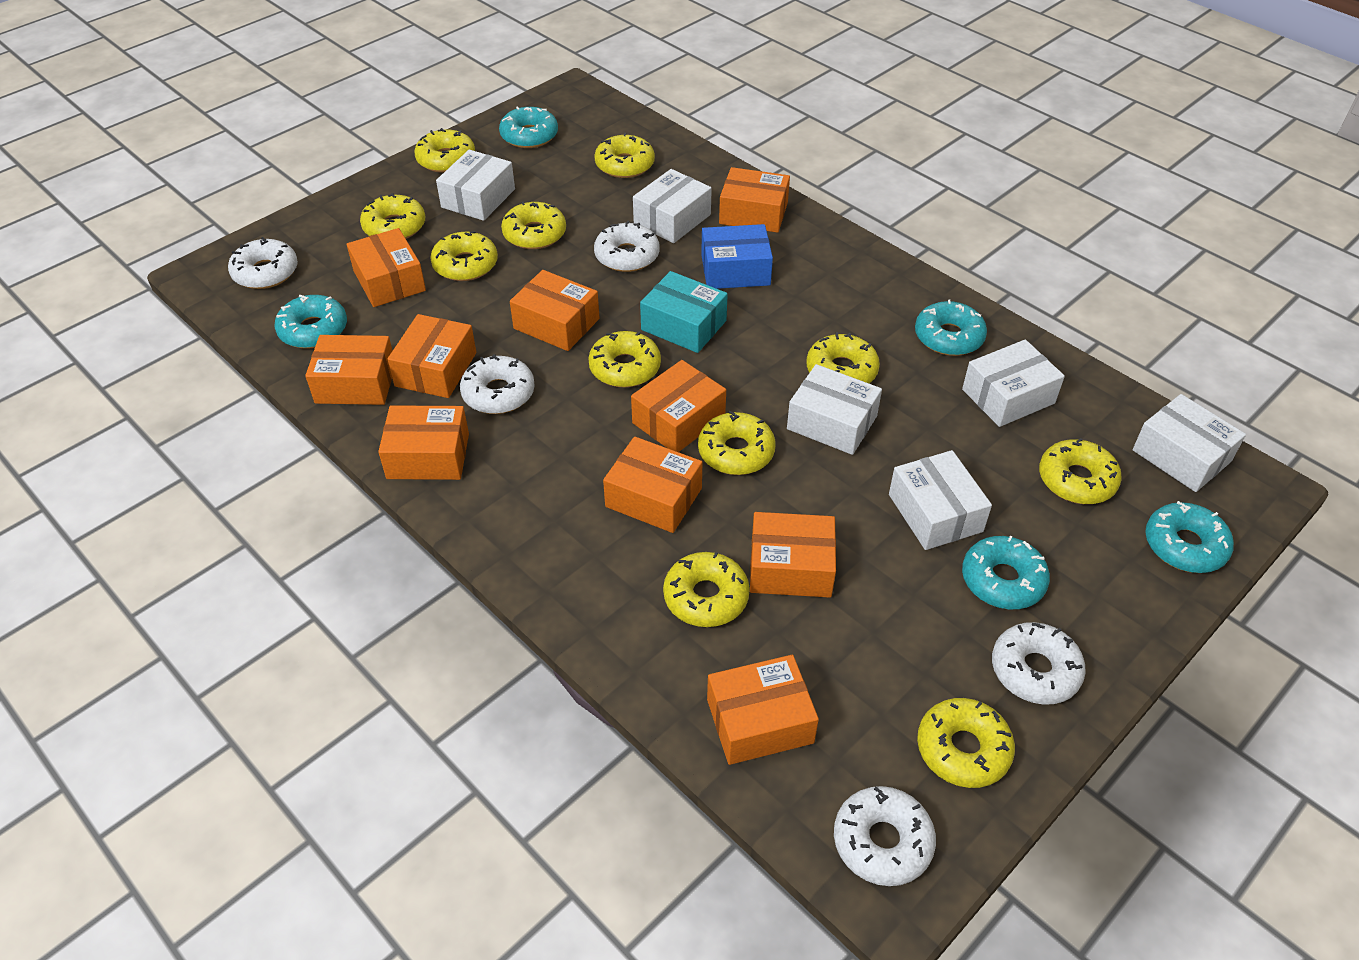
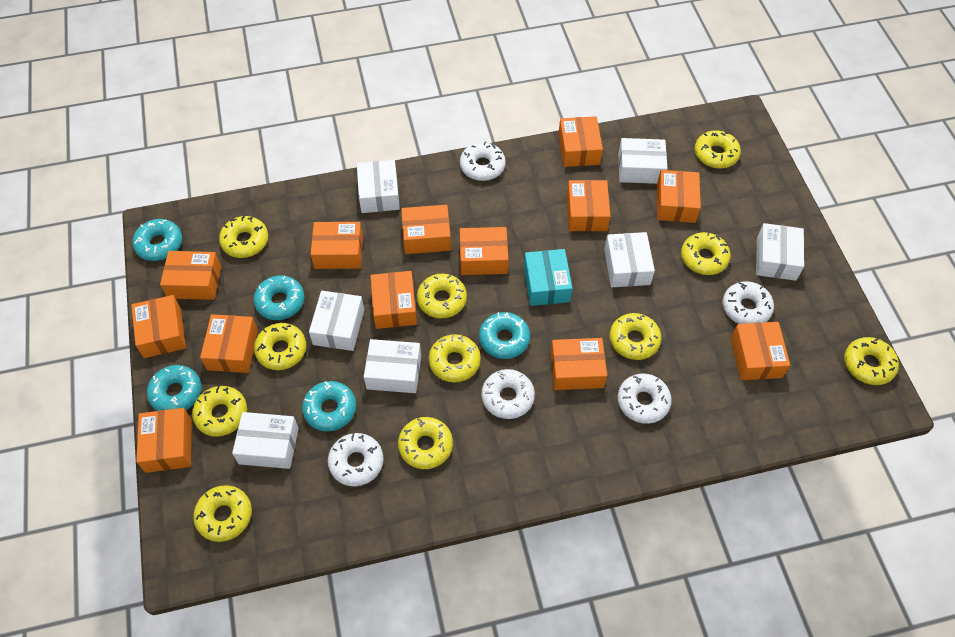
blue box: 1 -> 0
orange box: 10 -> 13
white box: 6 -> 7

